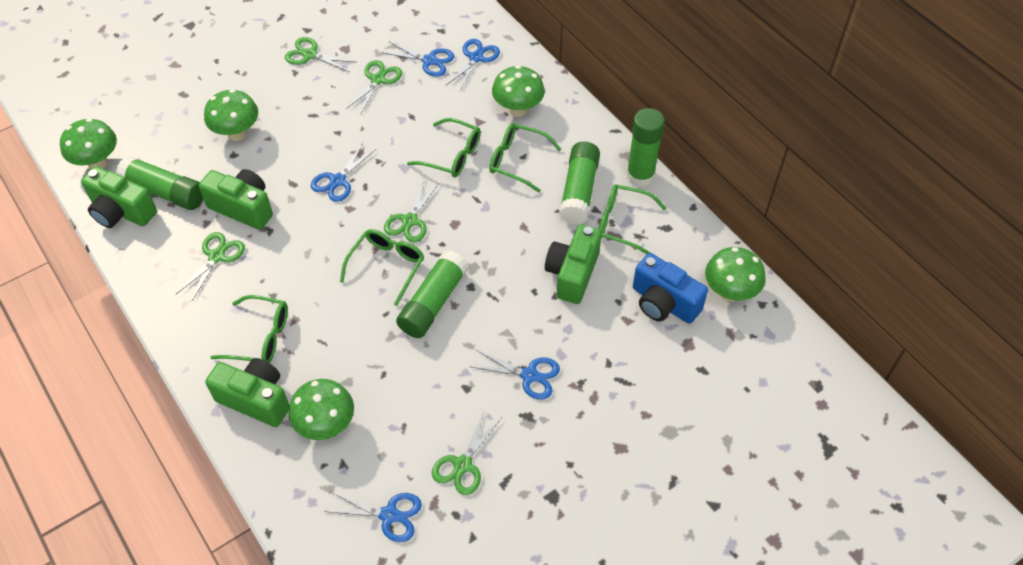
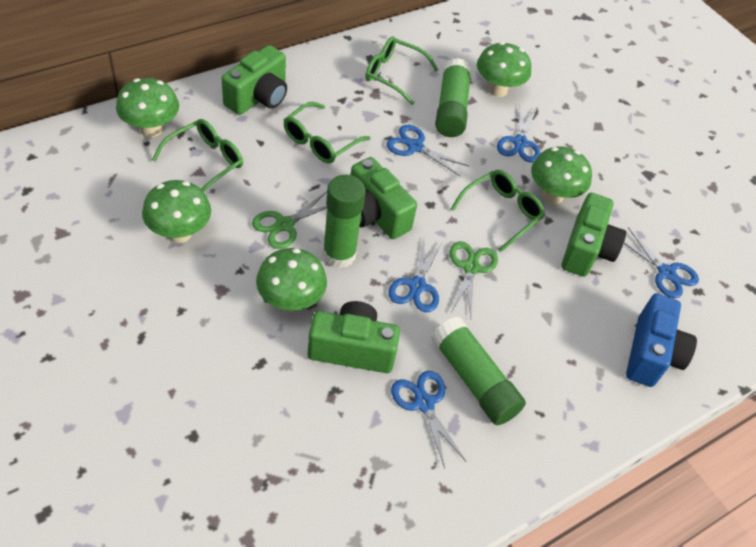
green glasses: 5 -> 4
green glue stick: 4 -> 3
green scissors: 5 -> 2

